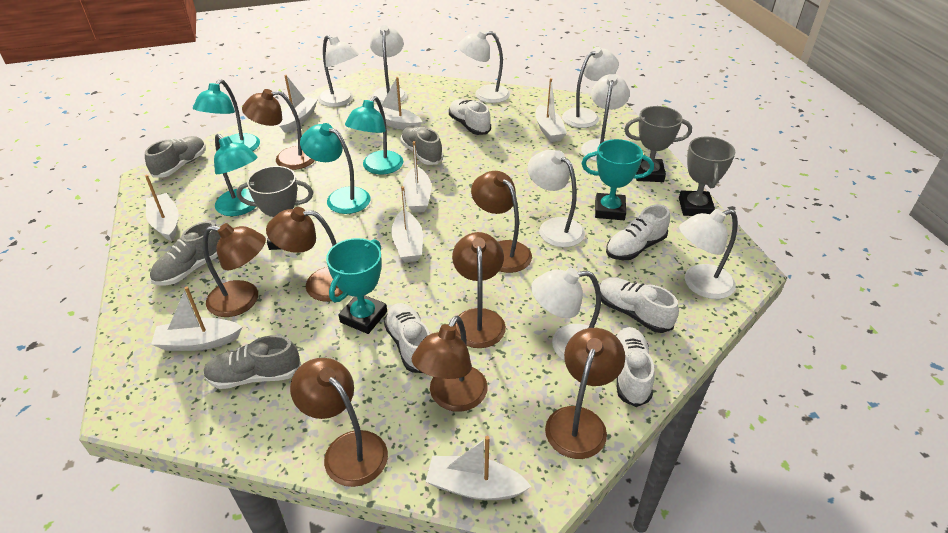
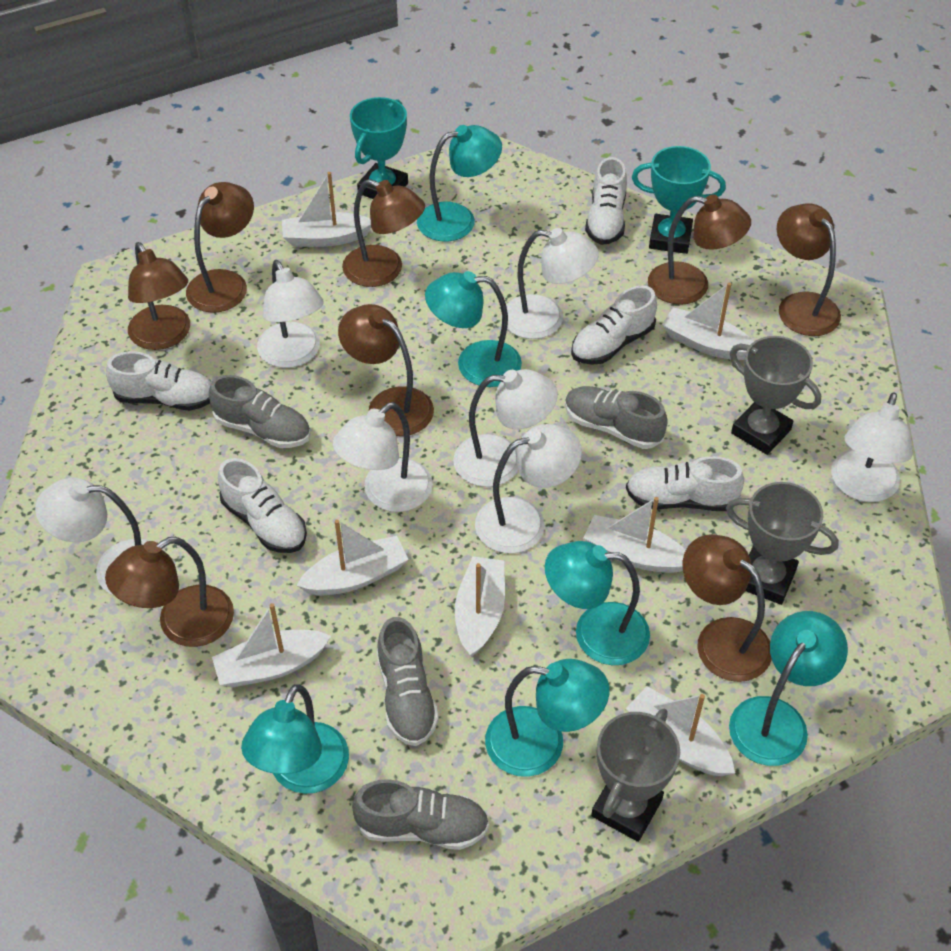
turquoise lamp: 4 -> 6
white boat: 8 -> 7
white lamp: 8 -> 7

